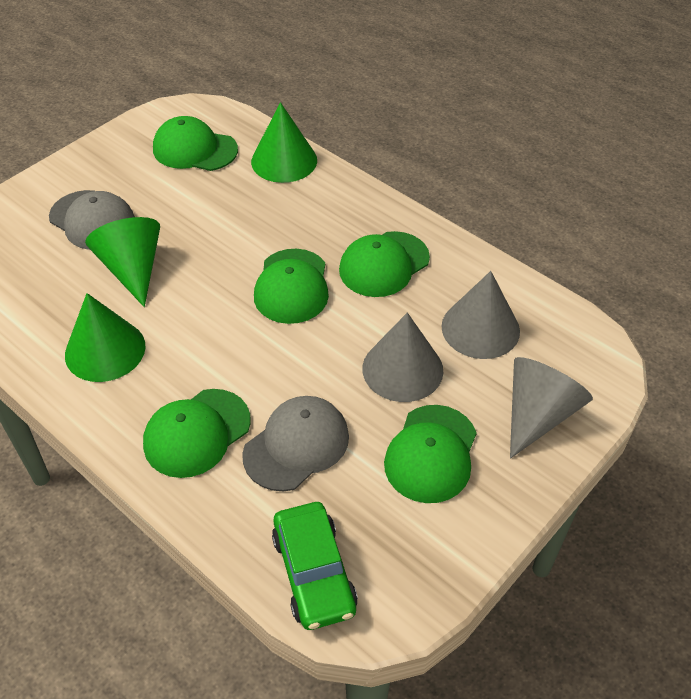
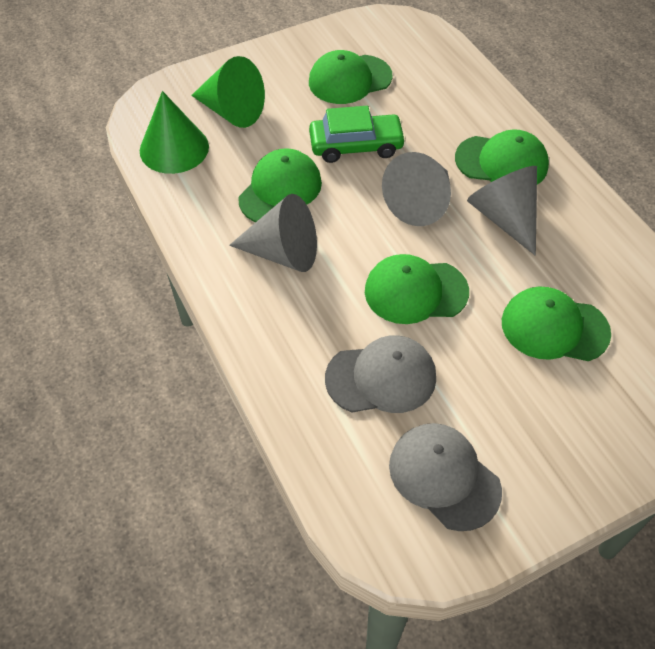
green cone: 3 -> 2

